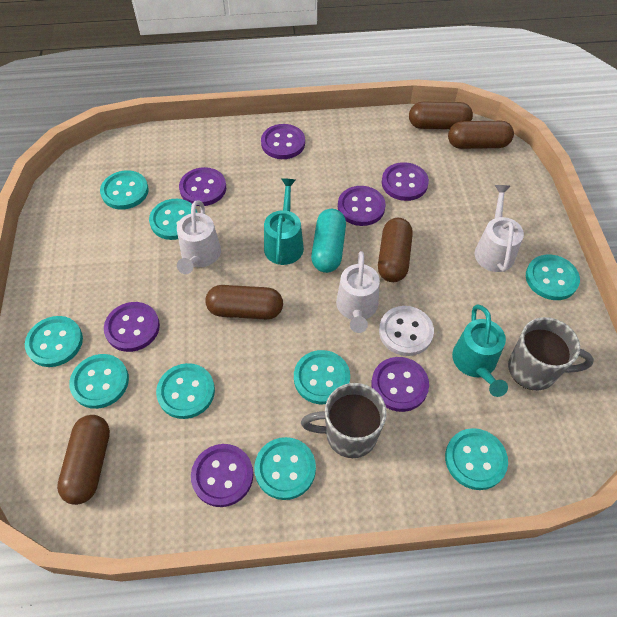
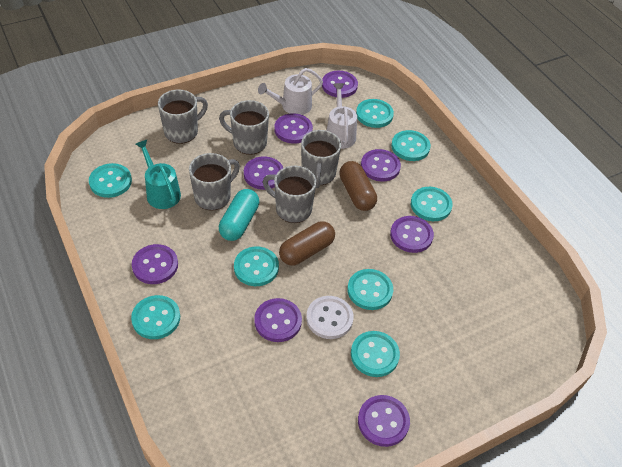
brown capsule: 5 -> 2
grey mug: 2 -> 5
purple button: 7 -> 8
turquoise button: 9 -> 8
turquoise watering can: 2 -> 1
white watering can: 3 -> 2

